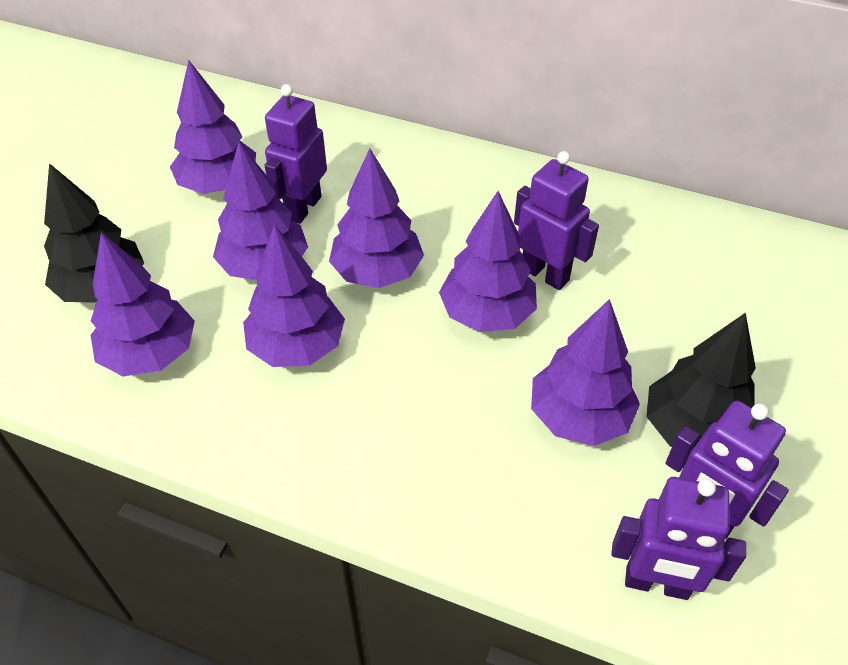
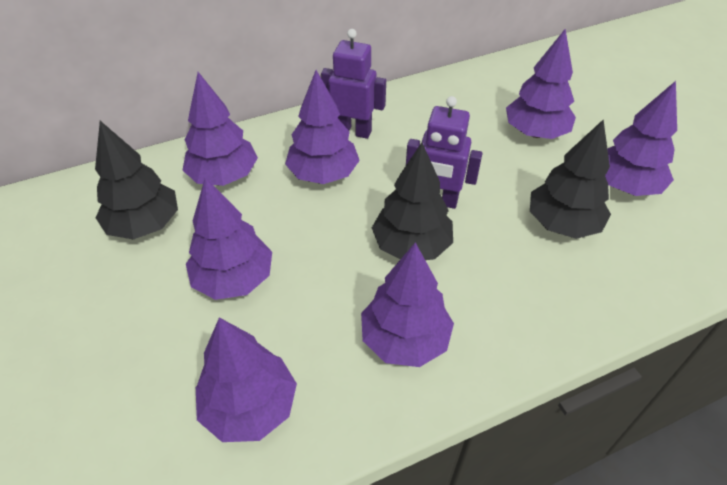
black tree: 2 -> 3
purple robot: 4 -> 2

